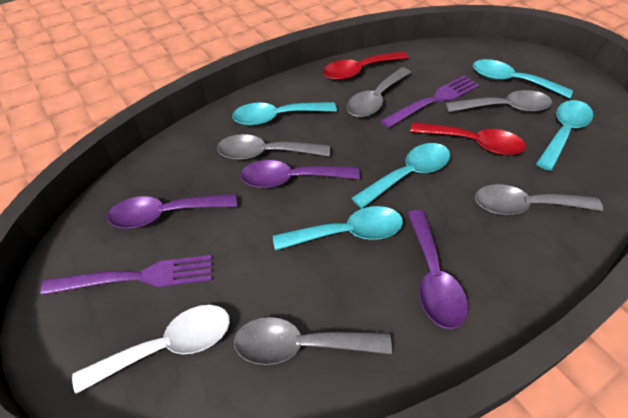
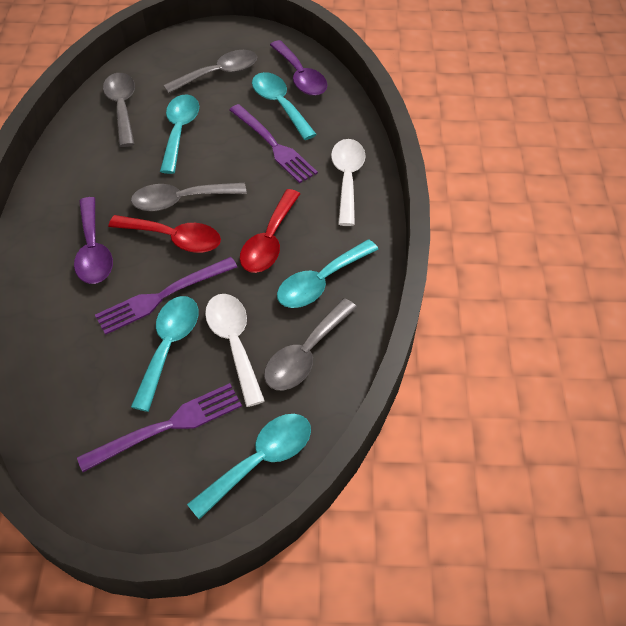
grey spoon: 5 -> 4
purple fork: 2 -> 3
purple spoon: 3 -> 2
white spoon: 1 -> 2

